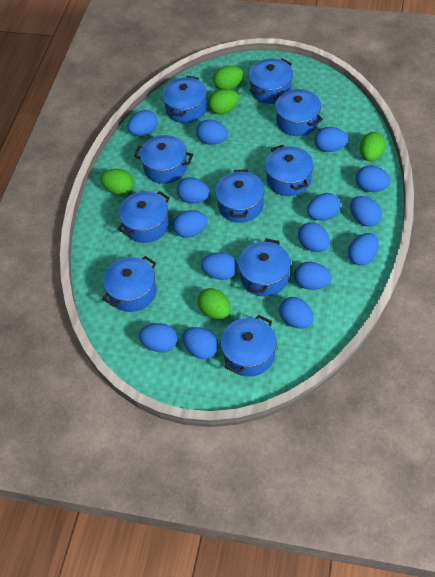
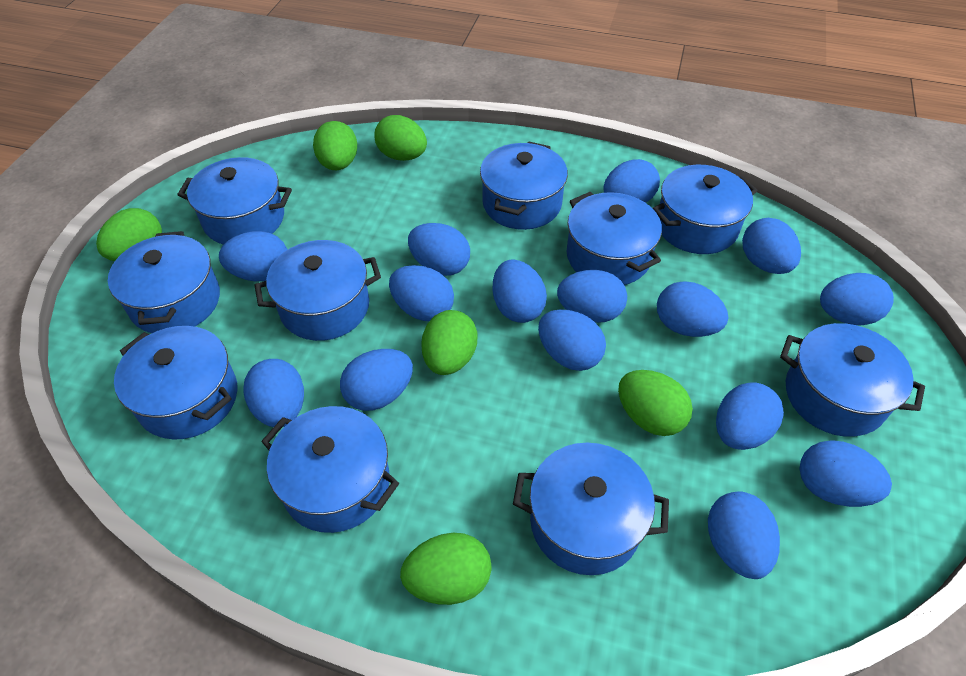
green egg: 5 -> 6

